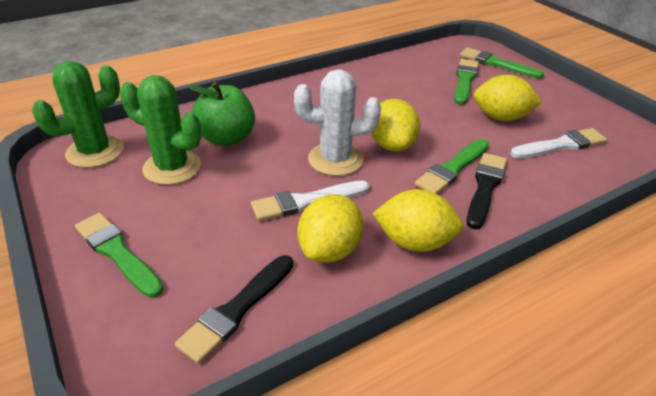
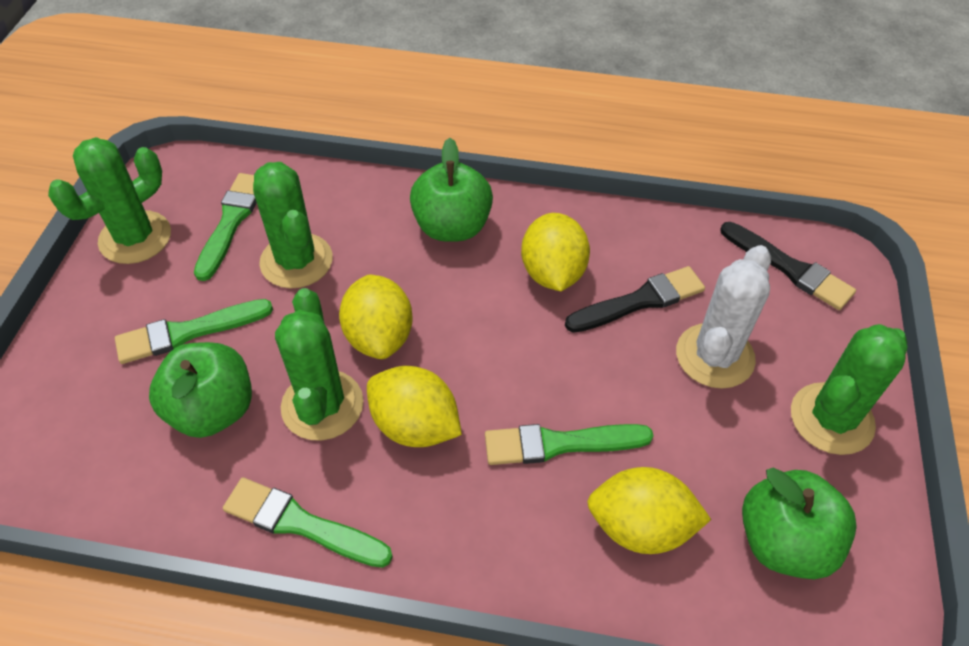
green apple: 1 -> 3
green cactus: 2 -> 4
white brush: 2 -> 0

